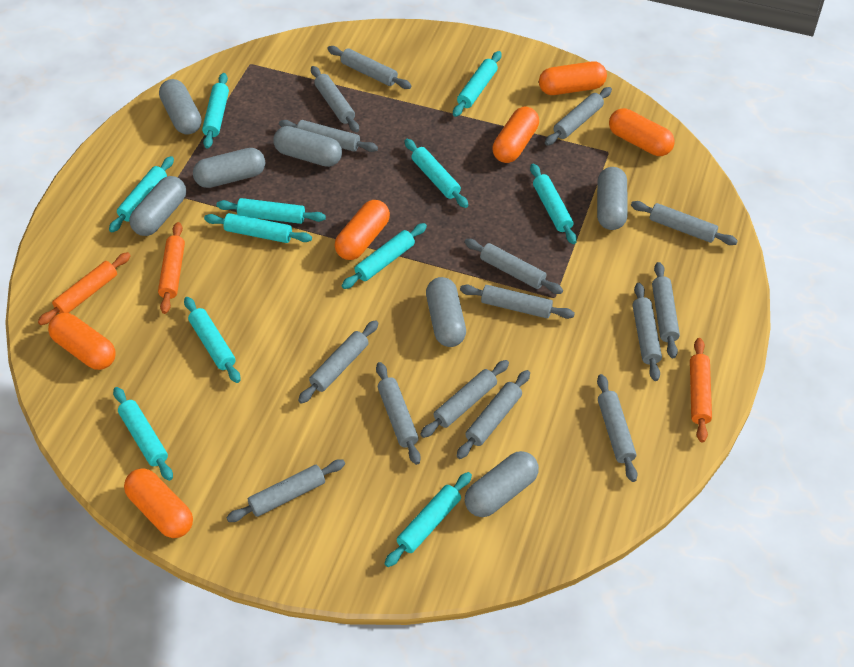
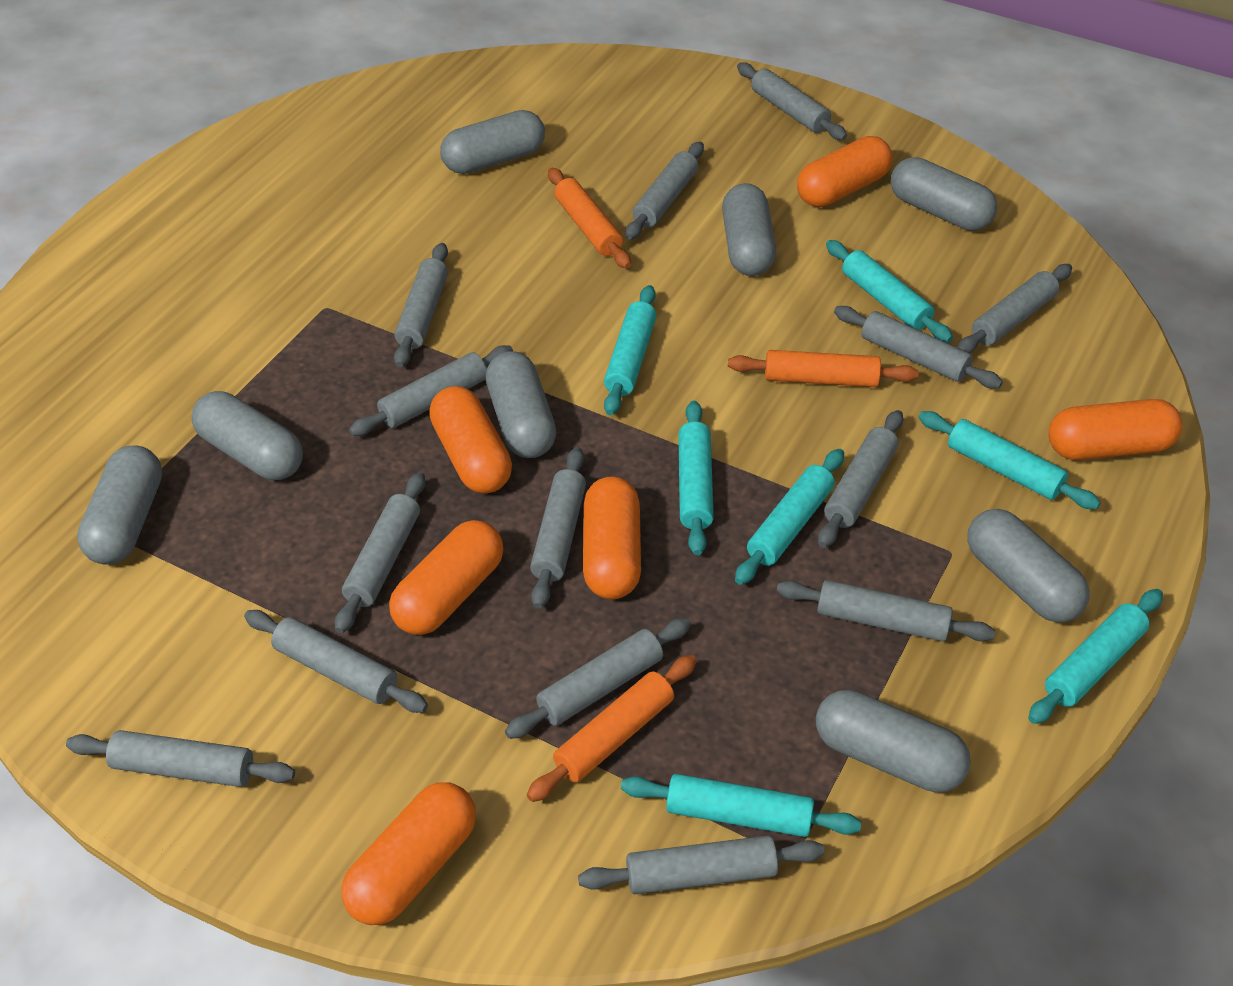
grey capsule: 7 -> 8
grey rolling pin: 15 -> 14
turquoise rolling pin: 11 -> 7

